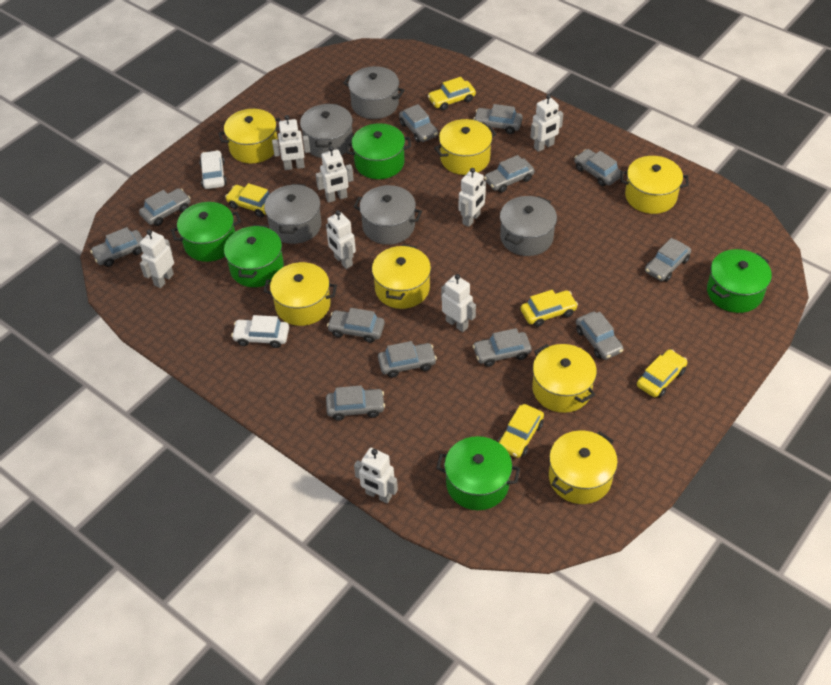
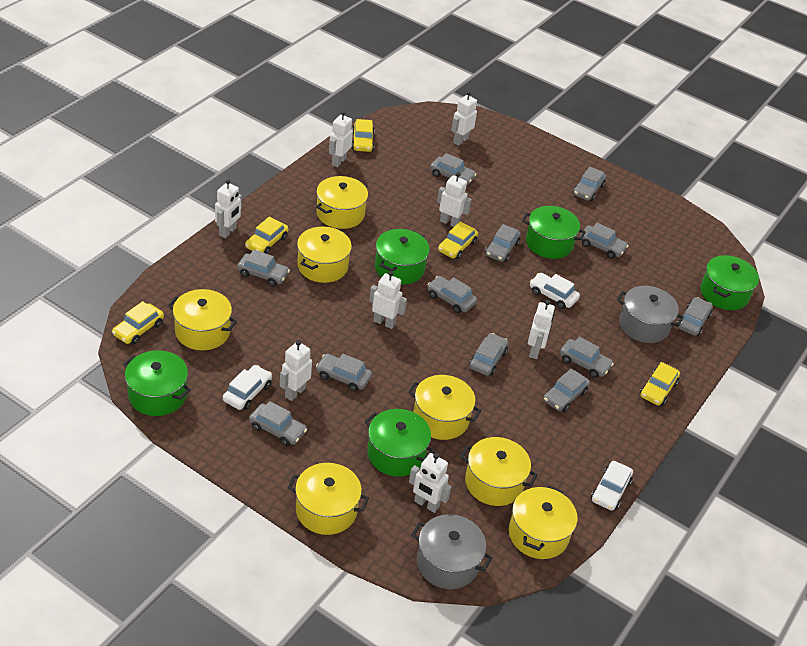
grey pot: 5 -> 2
white car: 2 -> 3

